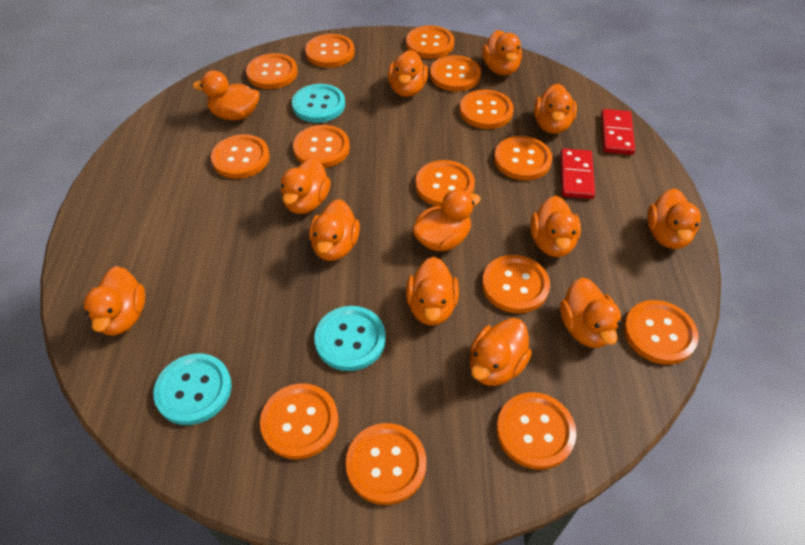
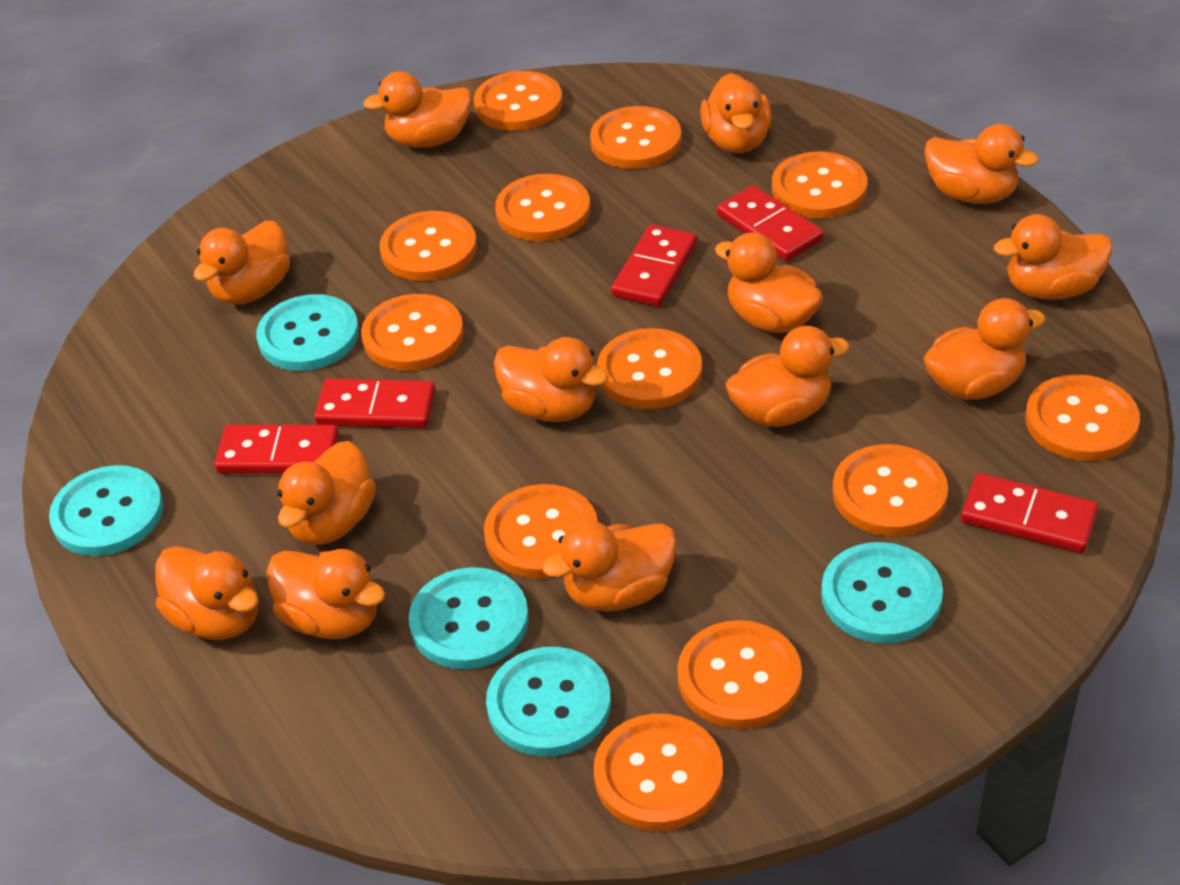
orange button: 14 -> 12
red domino: 2 -> 5
turquoise button: 3 -> 5

